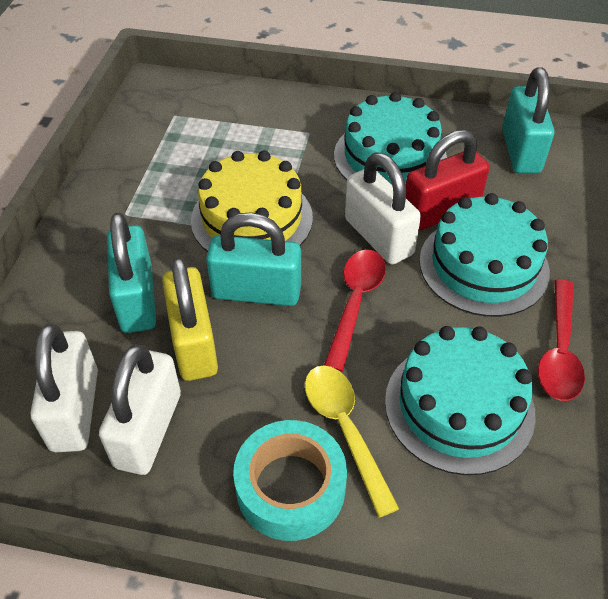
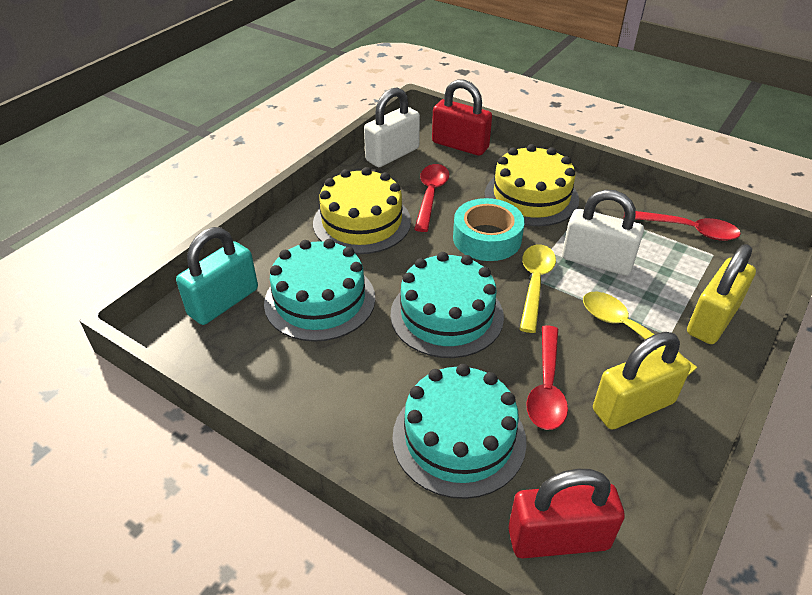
red padlock: 1 -> 2
red spoon: 2 -> 3
turquoise padlock: 3 -> 1
white padlock: 3 -> 2
yellow cake: 1 -> 2
yellow padlock: 1 -> 2
yellow spoon: 1 -> 2

